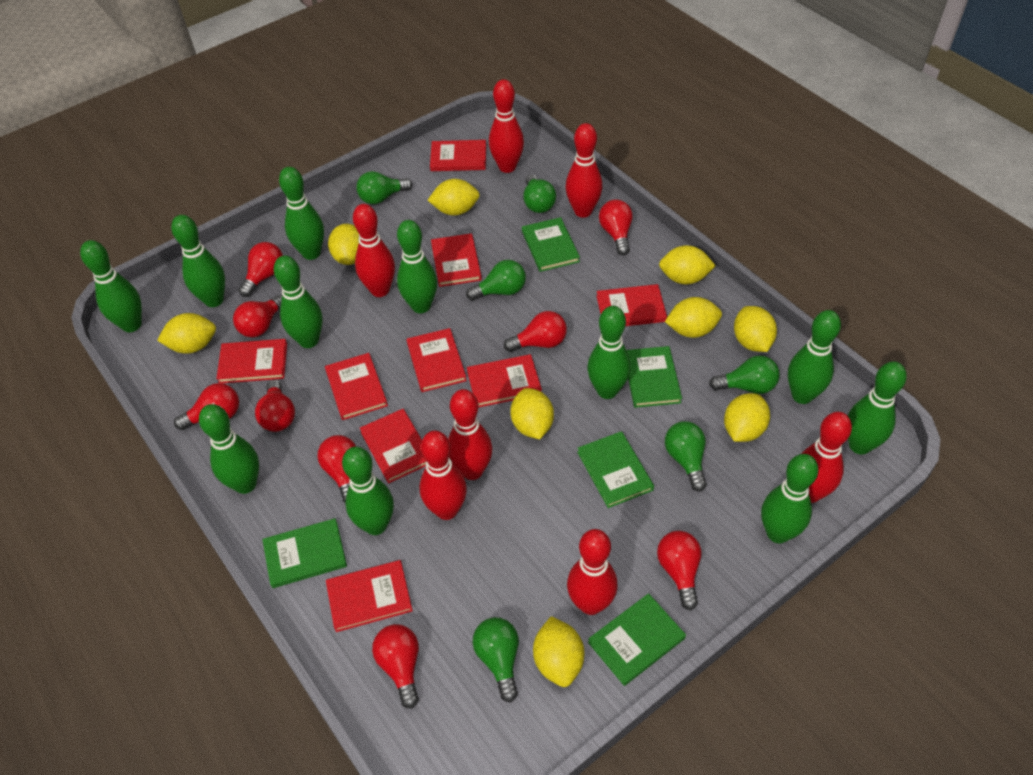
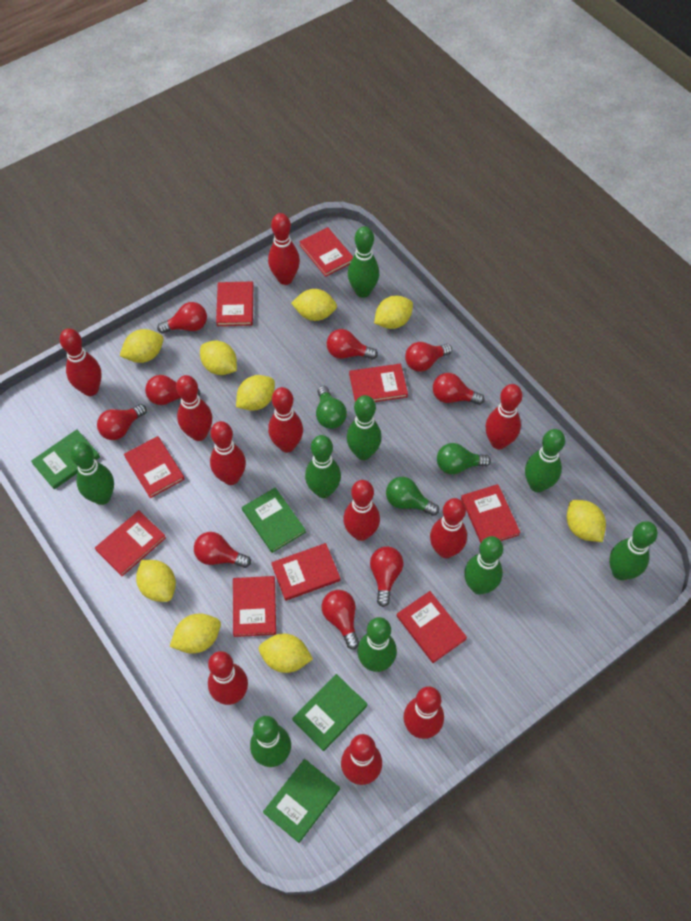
green book: 5 -> 4
green bowling pin: 11 -> 9
green light bulb: 6 -> 3
red bowling pin: 7 -> 11

